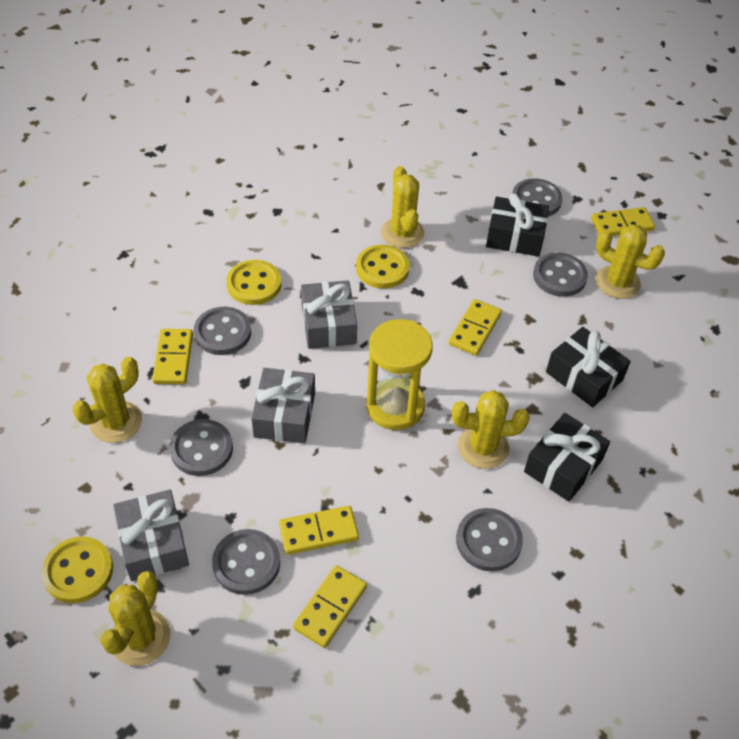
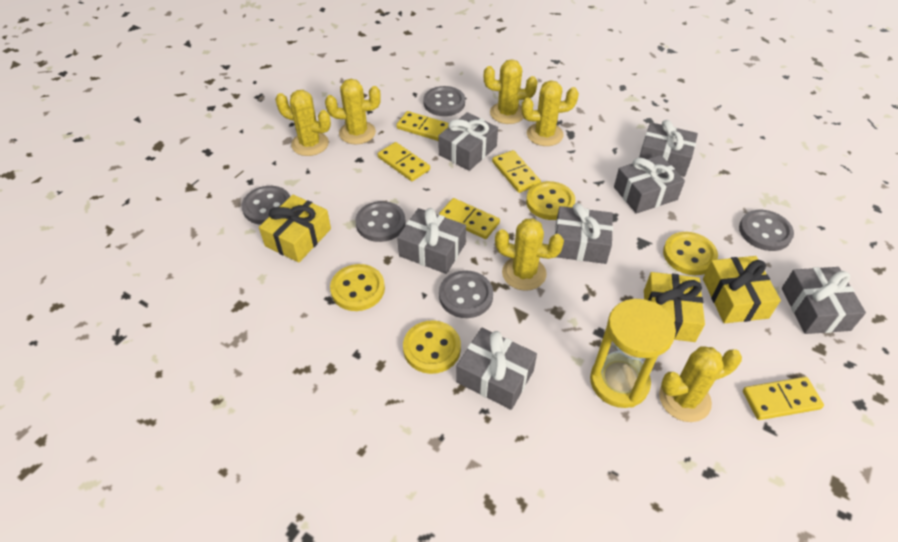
black gift: 3 -> 0
grey button: 6 -> 5
grey gift: 3 -> 7
yellow button: 3 -> 4
yellow cactus: 5 -> 6
yellow gift: 0 -> 3

